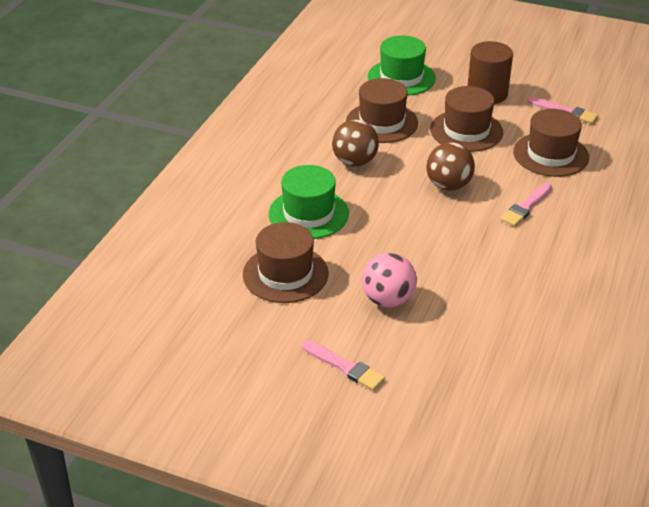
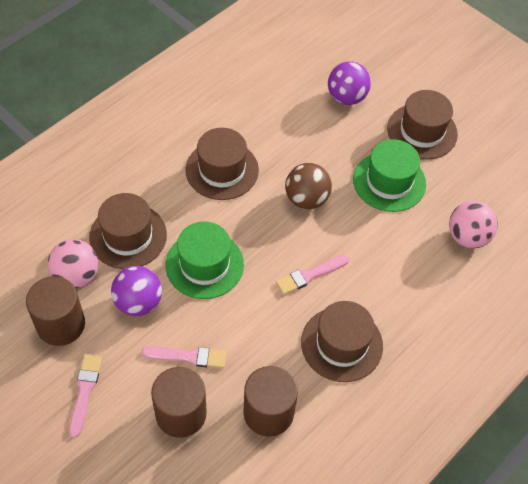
brown ball: 2 -> 1
brown cylinder: 1 -> 3
pink ball: 1 -> 2
purple ball: 0 -> 2

